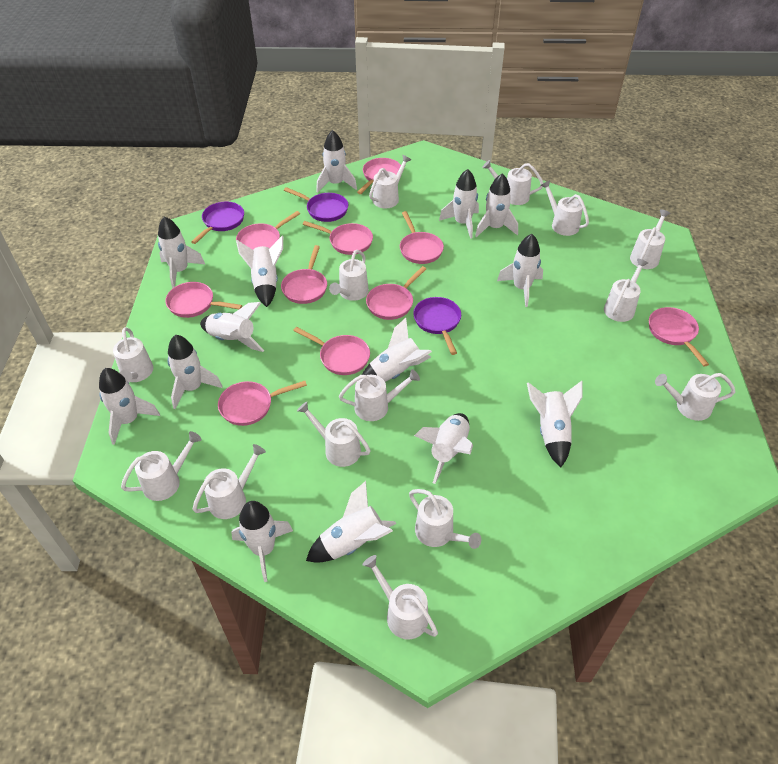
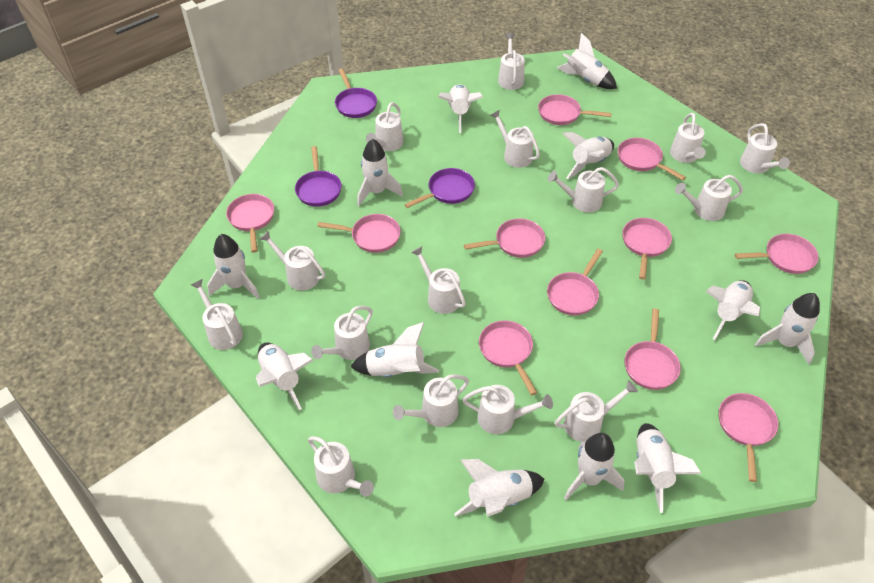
pink pan: 10 -> 11
white rocket: 14 -> 12
white watering can: 14 -> 15

